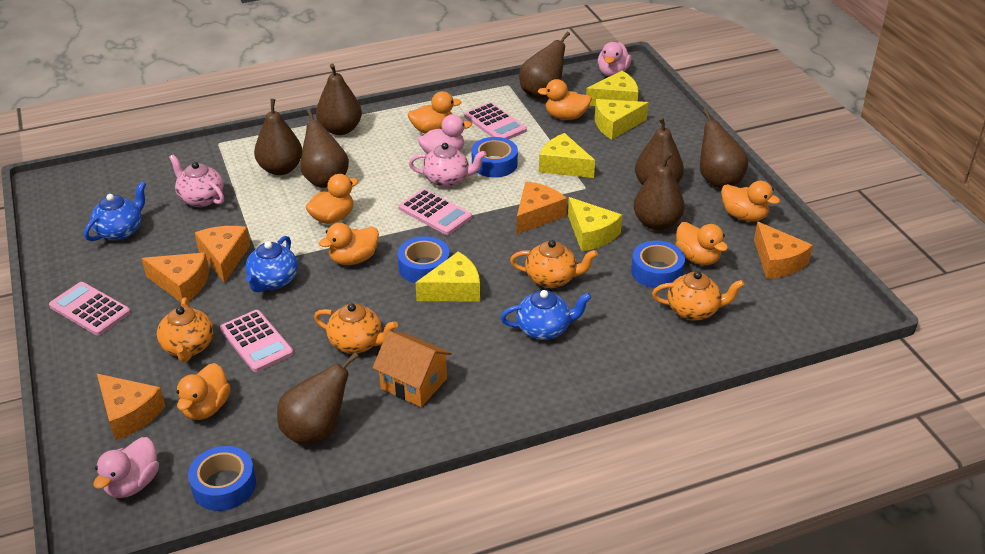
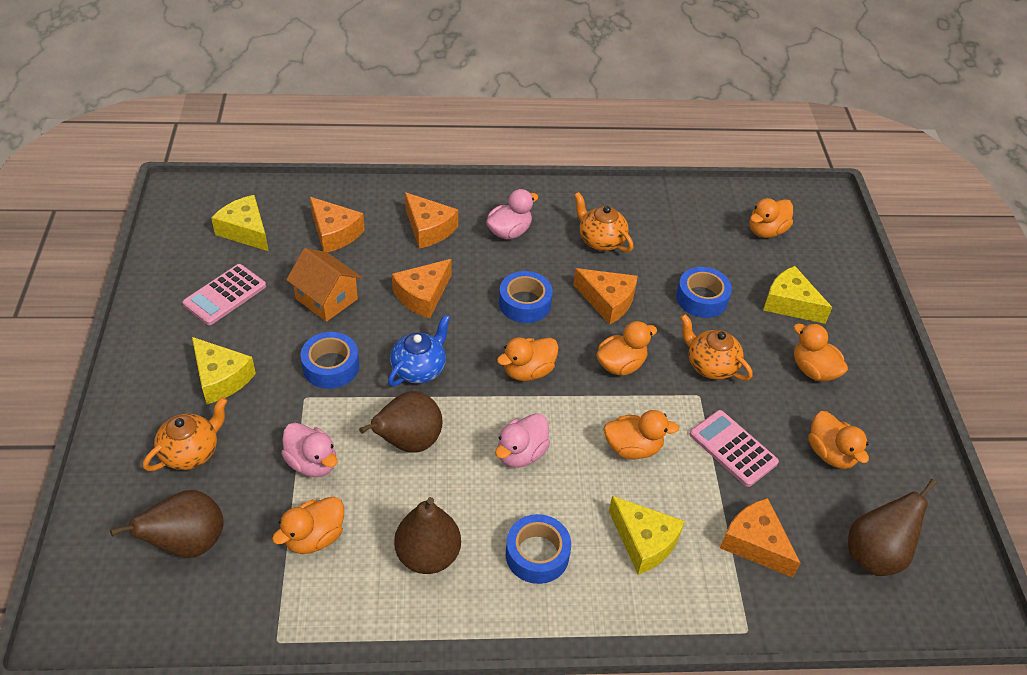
blue teapot: 3 -> 1
brown pear: 8 -> 4
orange teapot: 4 -> 3
pink calculator: 4 -> 2
pink teapot: 2 -> 0
yellow cheese: 5 -> 4

